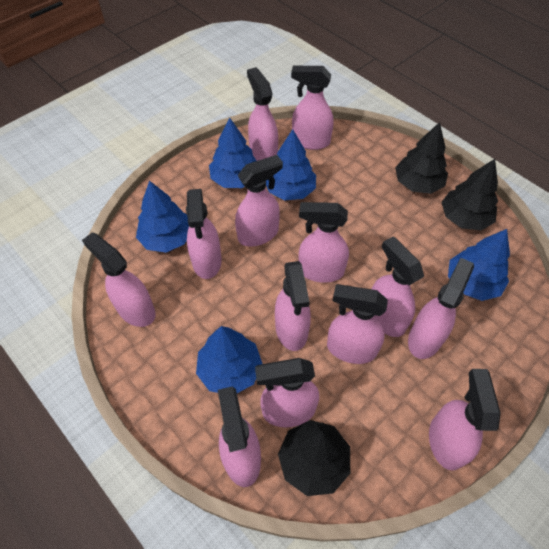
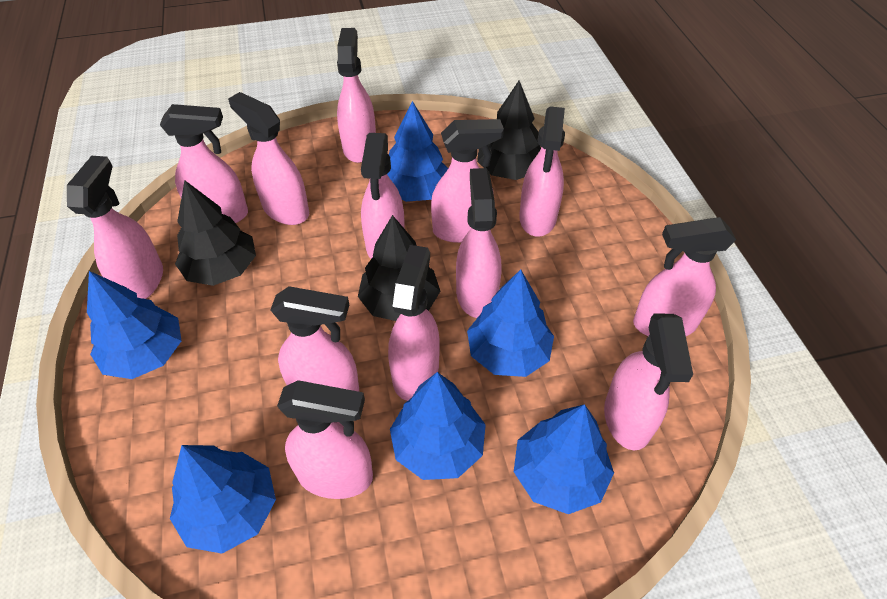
blue tree: 5 -> 6

